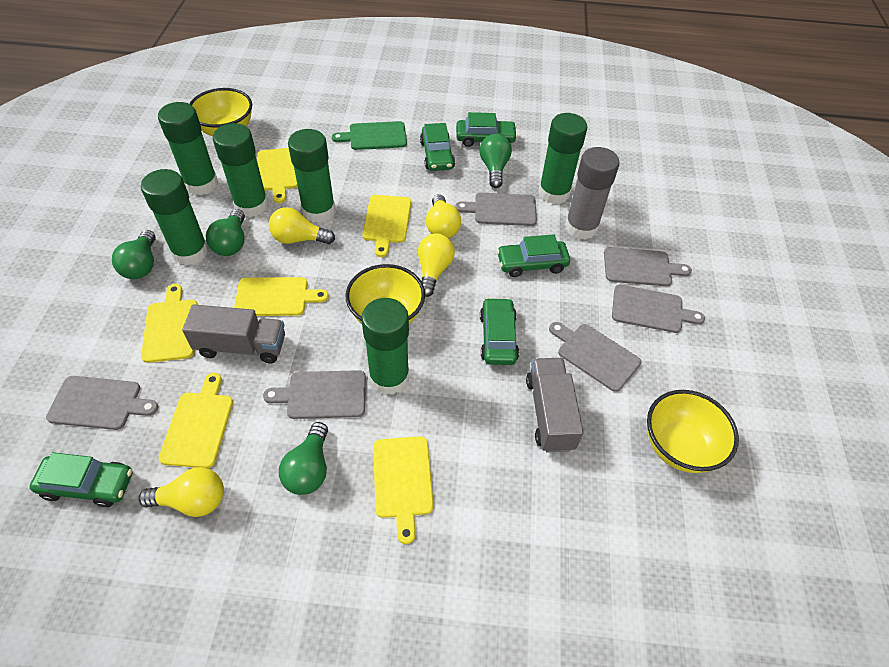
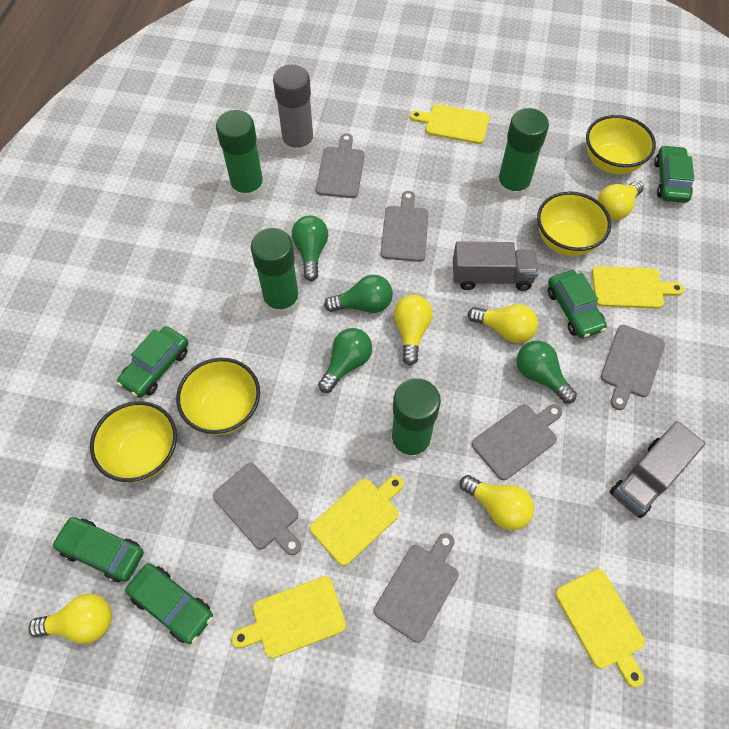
green cutting board: 1 -> 0
green glue stick: 6 -> 4
yellow bowl: 3 -> 4
yellow cutting board: 6 -> 5
yellow light bulb: 4 -> 5

